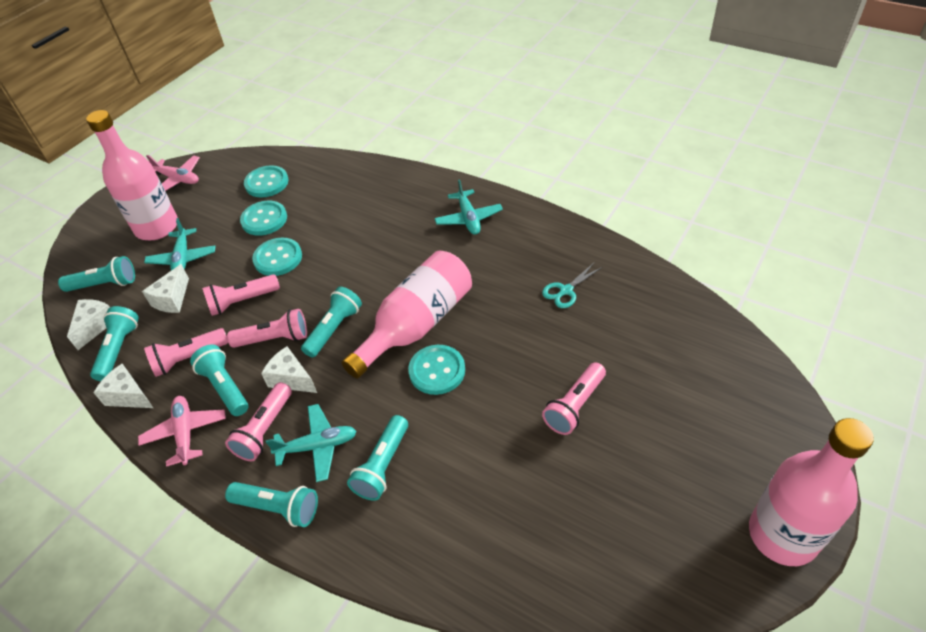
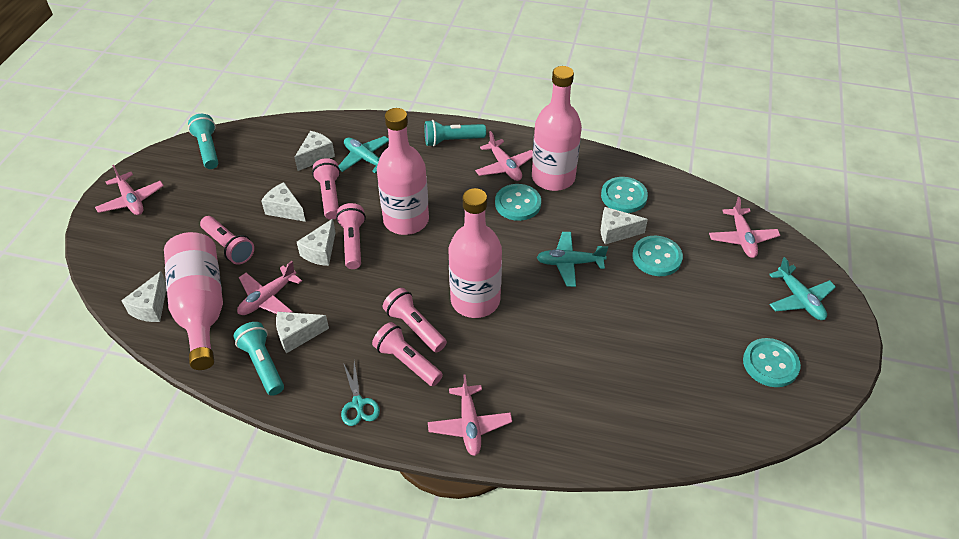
pink bottle: 3 -> 4
pink plane: 2 -> 5
turquoise flashlight: 6 -> 3
white cheese: 4 -> 6

